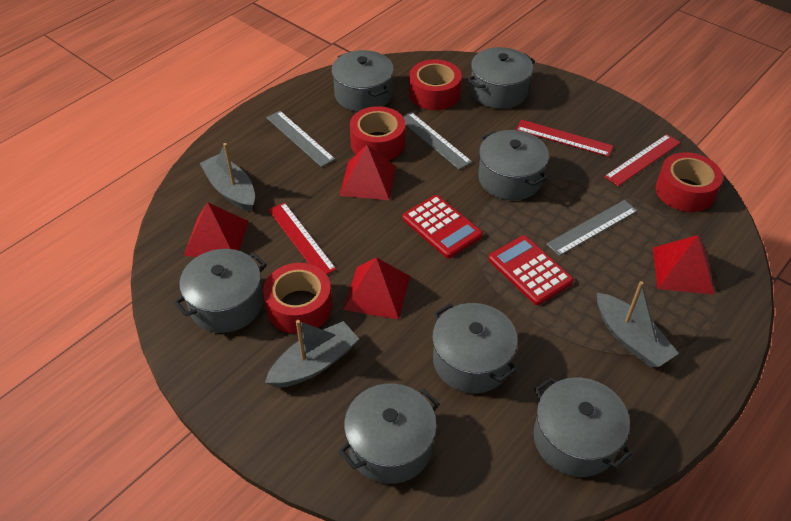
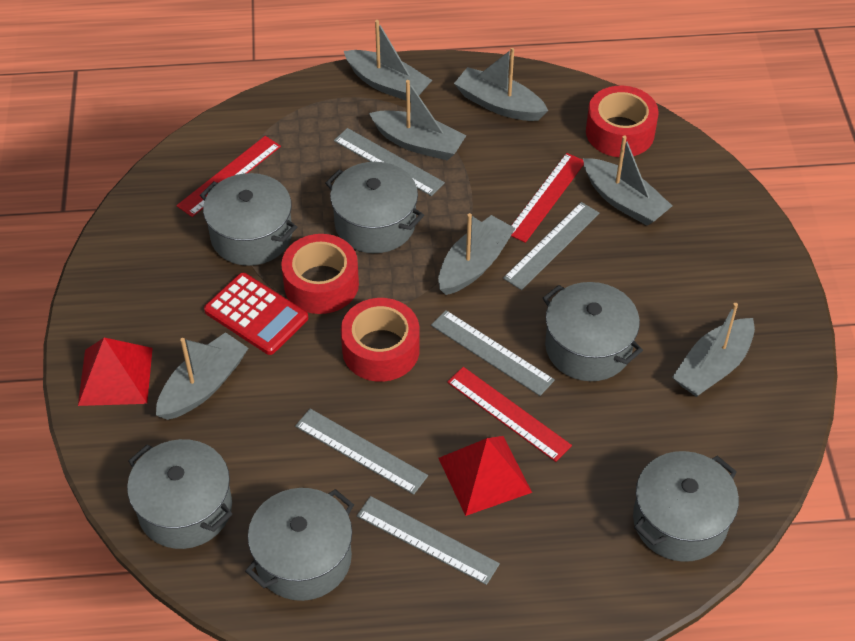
grey boat: 3 -> 7
grey pot: 7 -> 6
grey ruler: 3 -> 5
red calculator: 2 -> 1
red pyramid: 4 -> 2
red tape: 4 -> 3

